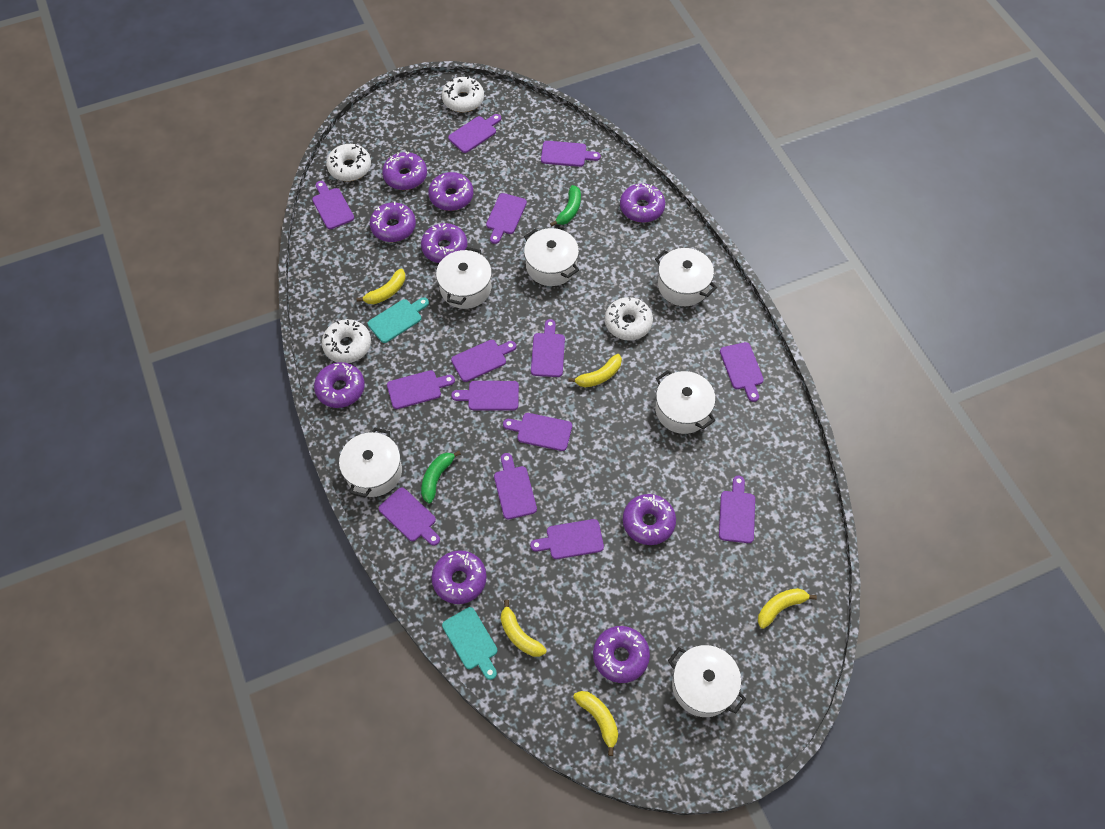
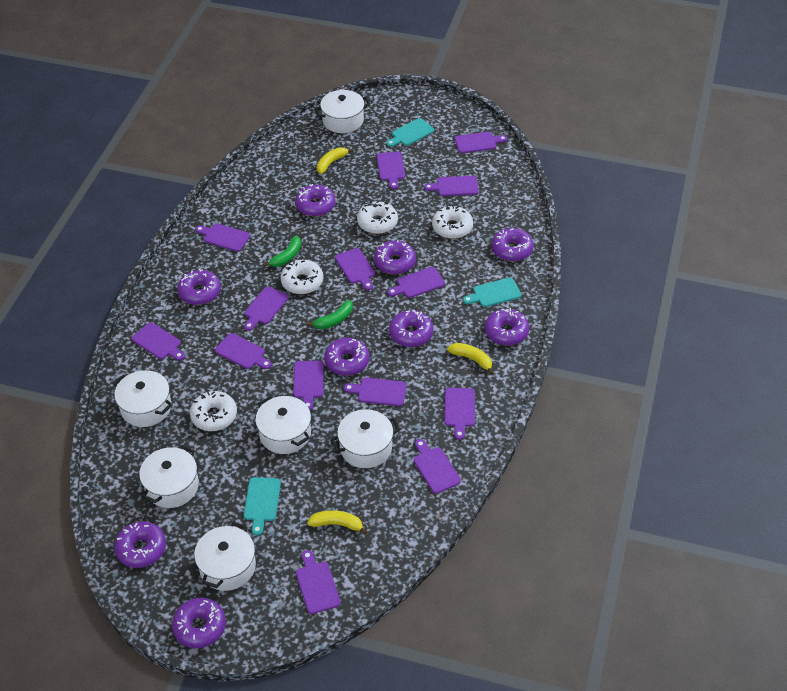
turquoise cutting board: 2 -> 3
yellow banana: 5 -> 3

